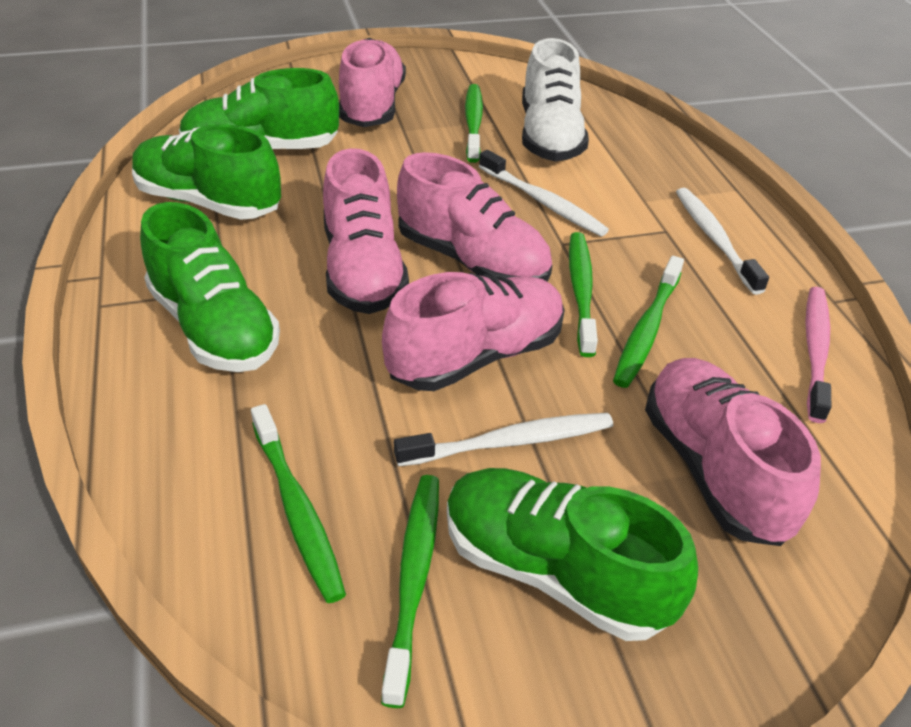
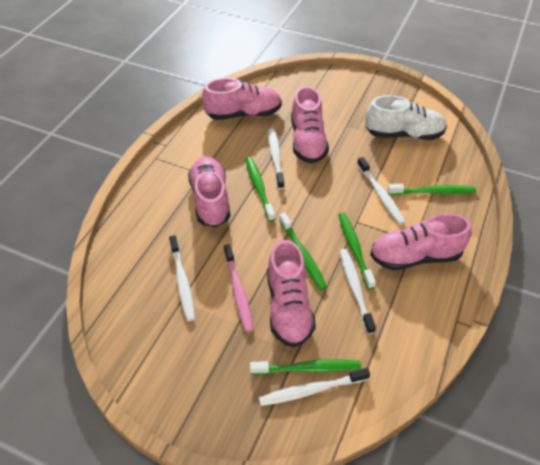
green shoe: 4 -> 0
white toothbrush: 3 -> 5

